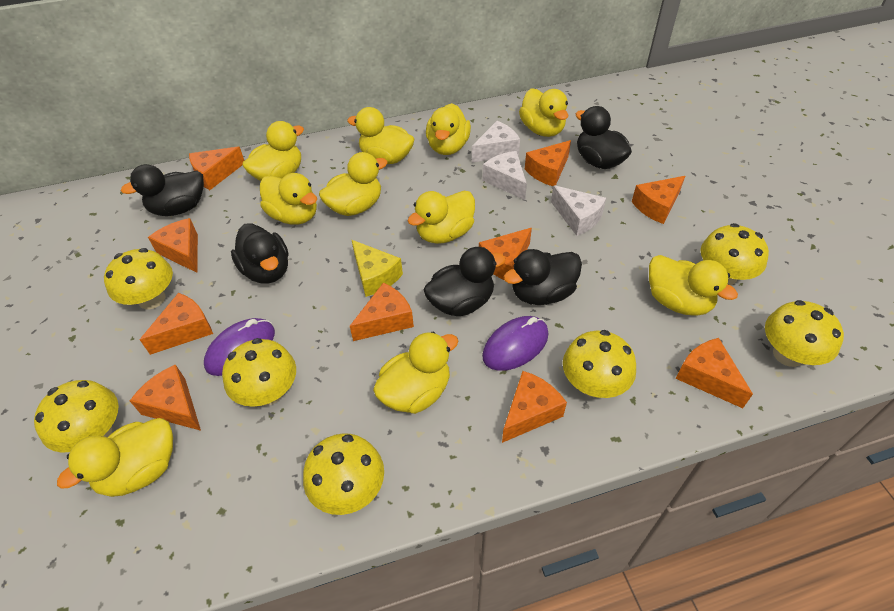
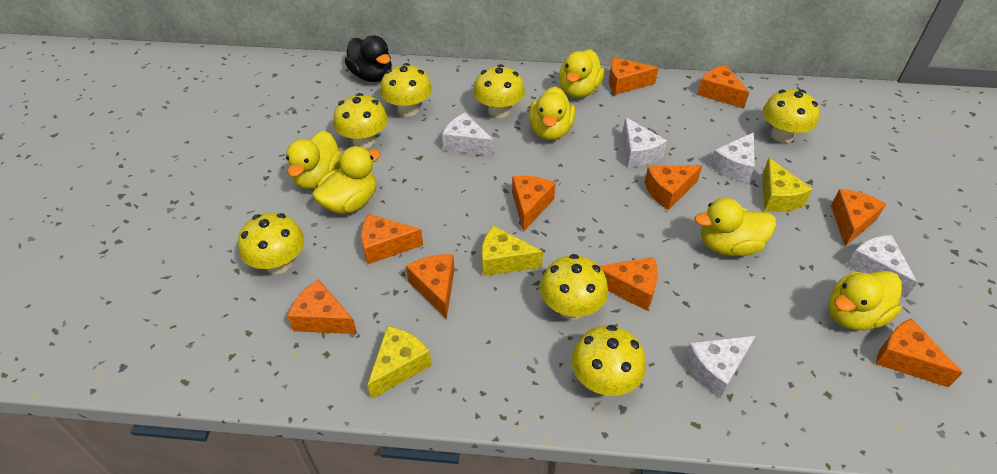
black duck: 5 -> 1
purple mouse: 2 -> 0
white cheese: 3 -> 5
yellow cheese: 1 -> 3
yellow duck: 10 -> 6

